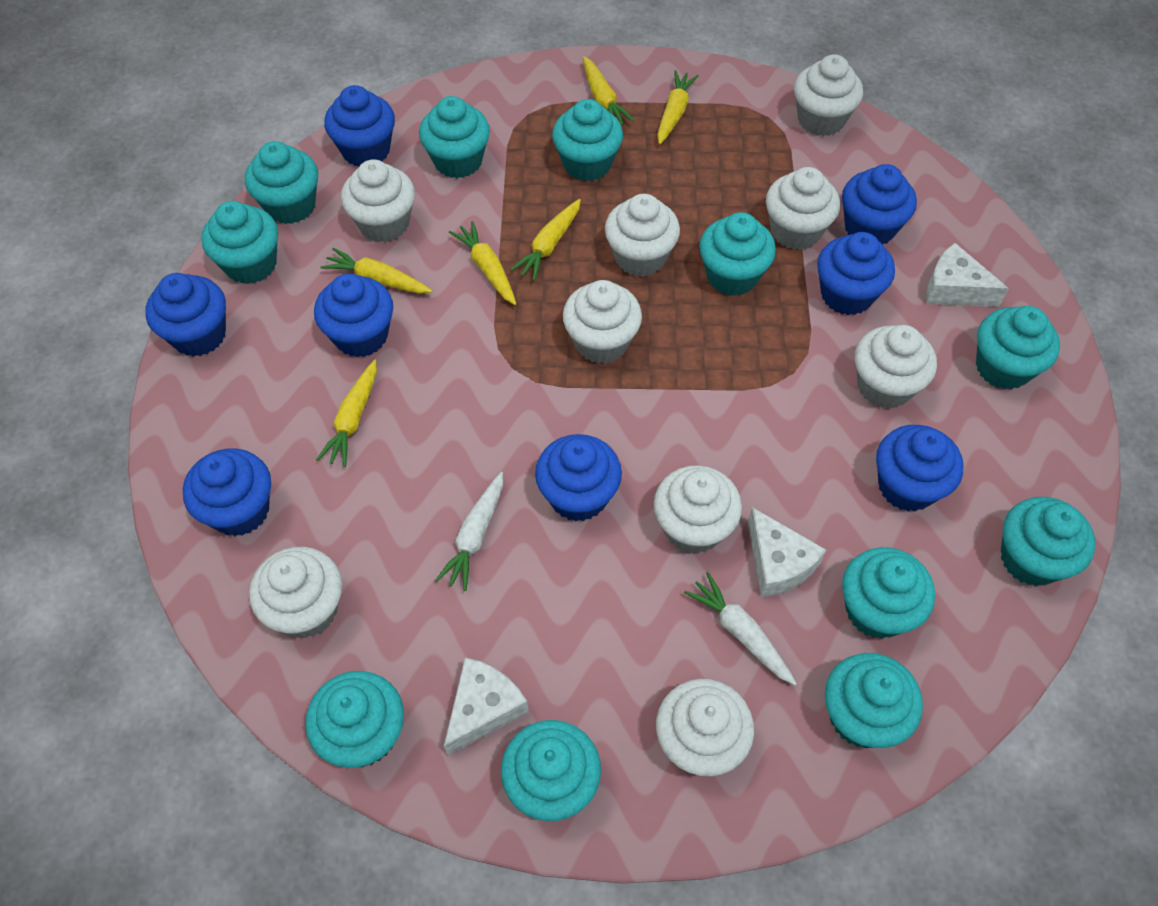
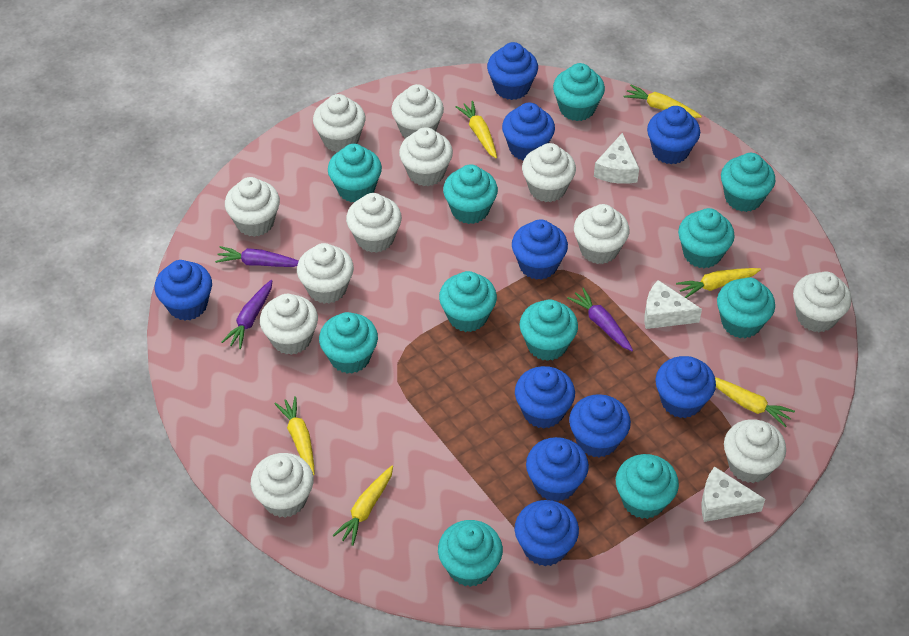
blue cupcake: 8 -> 10
purple carrot: 0 -> 3
white carrot: 2 -> 0
white cupcake: 9 -> 12

